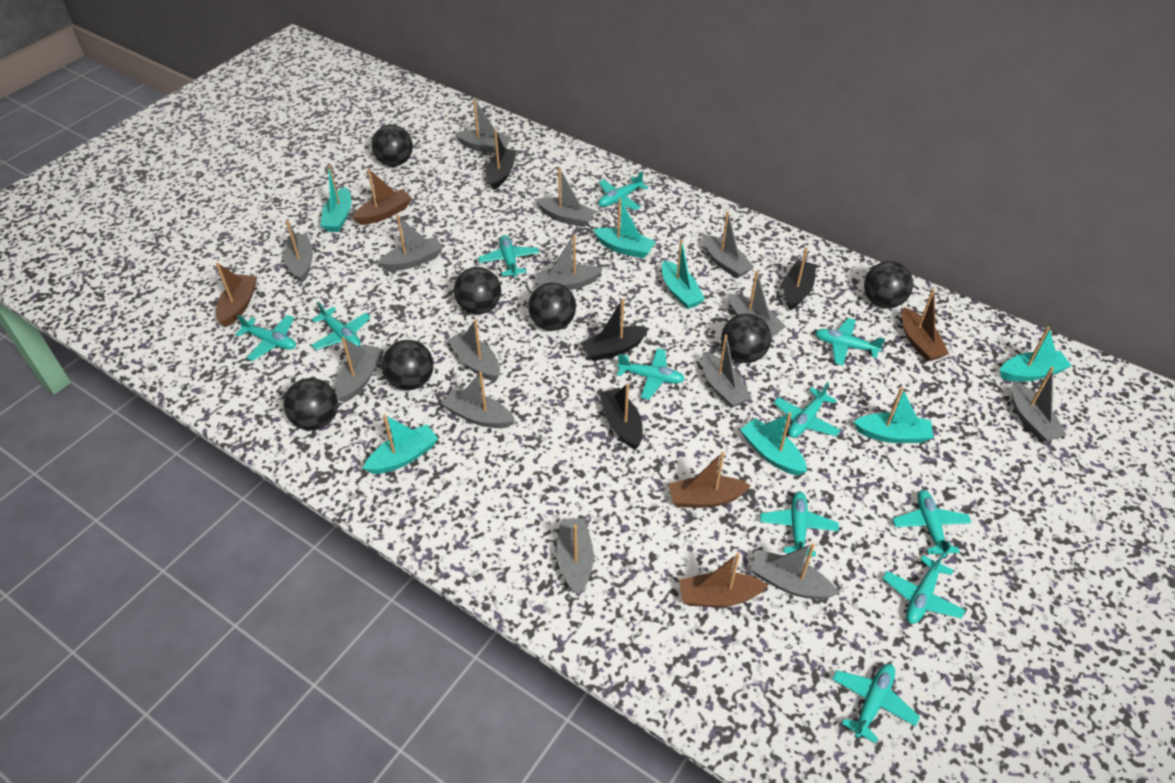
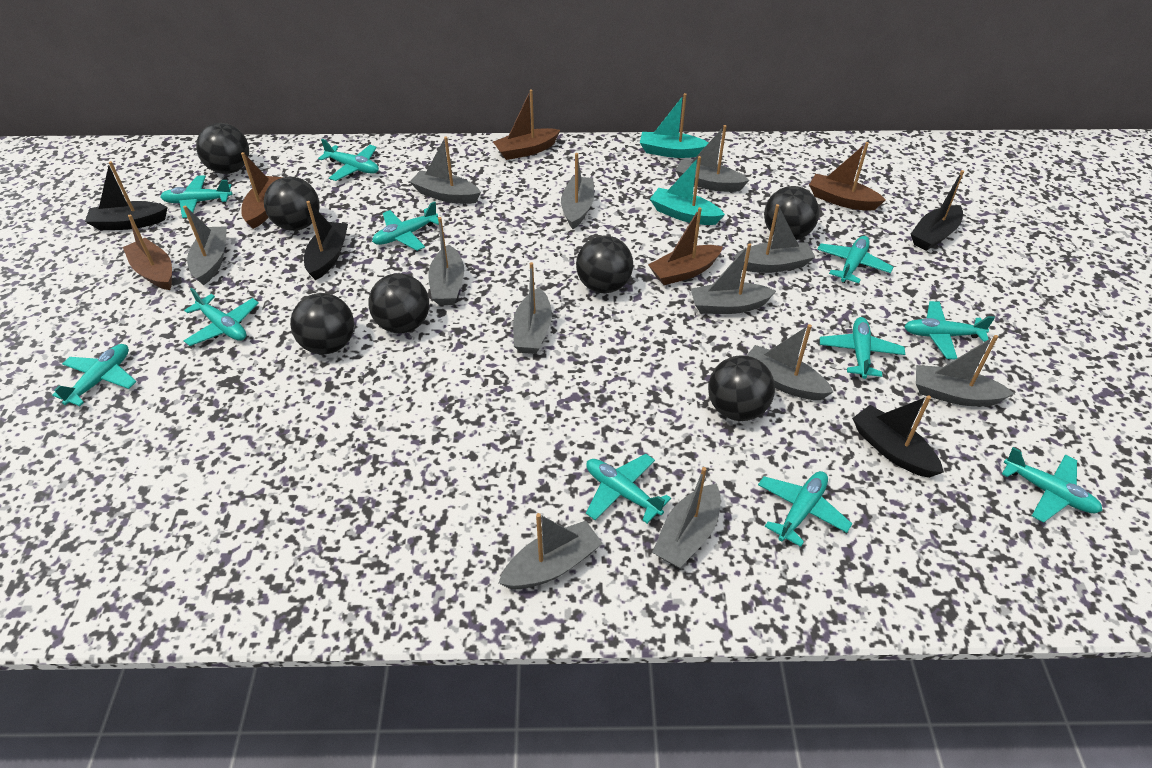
grey boat: 14 -> 12
turquoise boat: 7 -> 2

